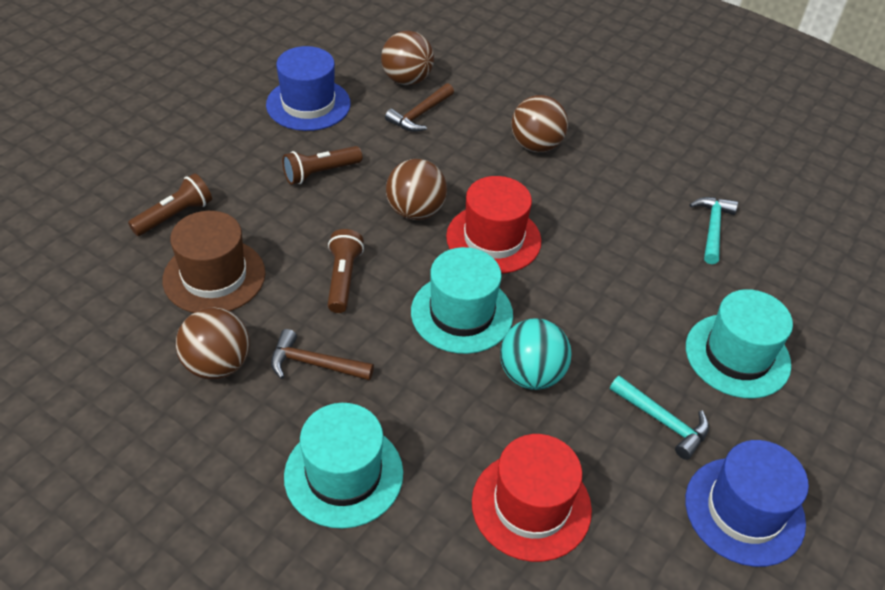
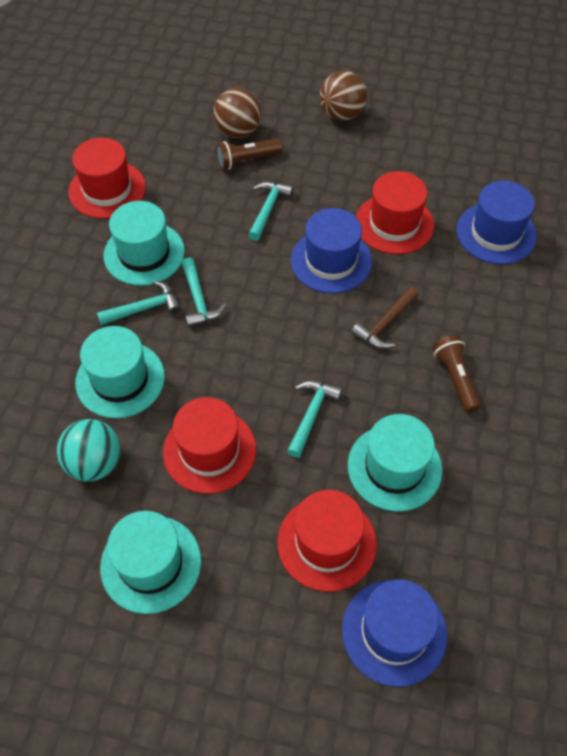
blue hat: 2 -> 3
brown ball: 4 -> 2
brown flashlight: 3 -> 2
brown hammer: 2 -> 1
brown hat: 1 -> 0
red hat: 2 -> 4
turquoise hammer: 2 -> 4
turquoise hat: 3 -> 4

